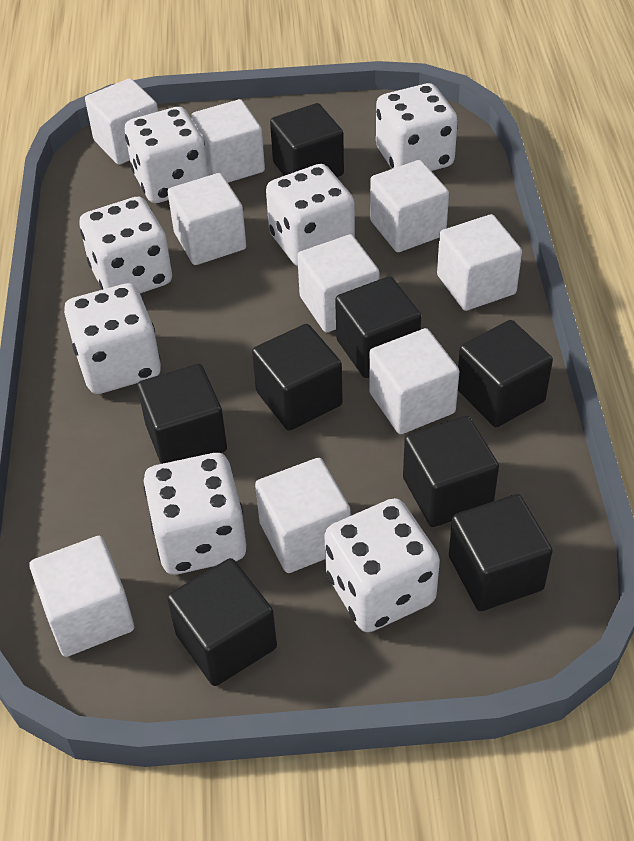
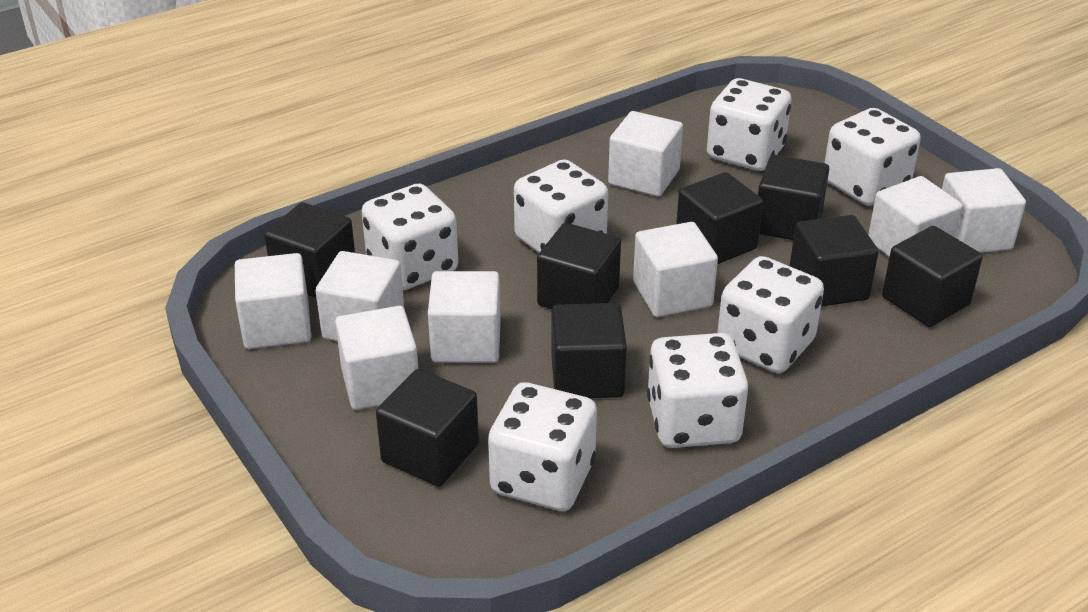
white cube: 9 -> 8

